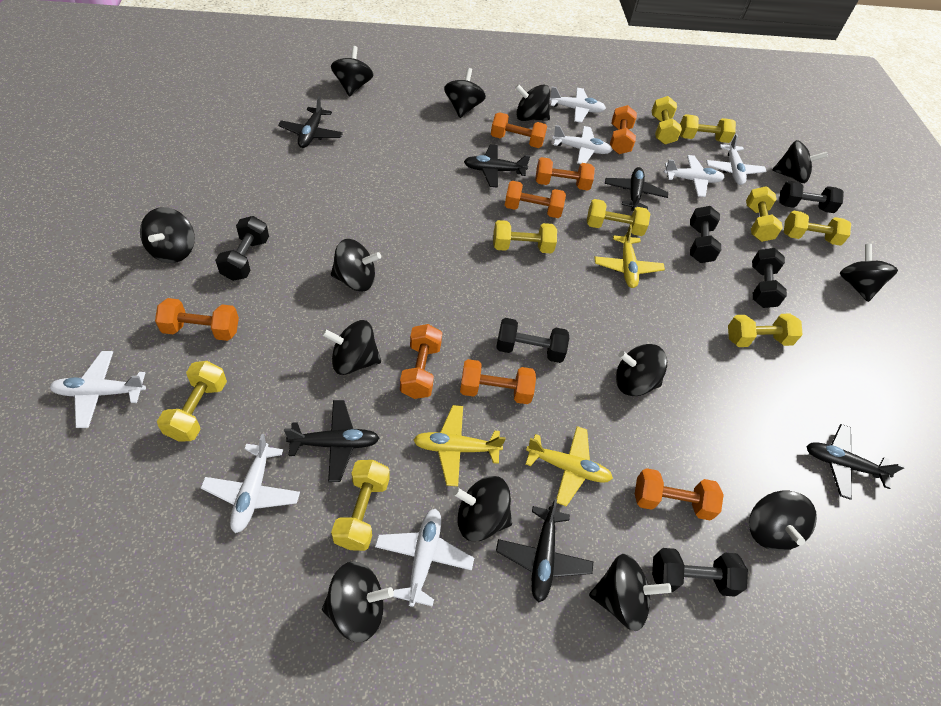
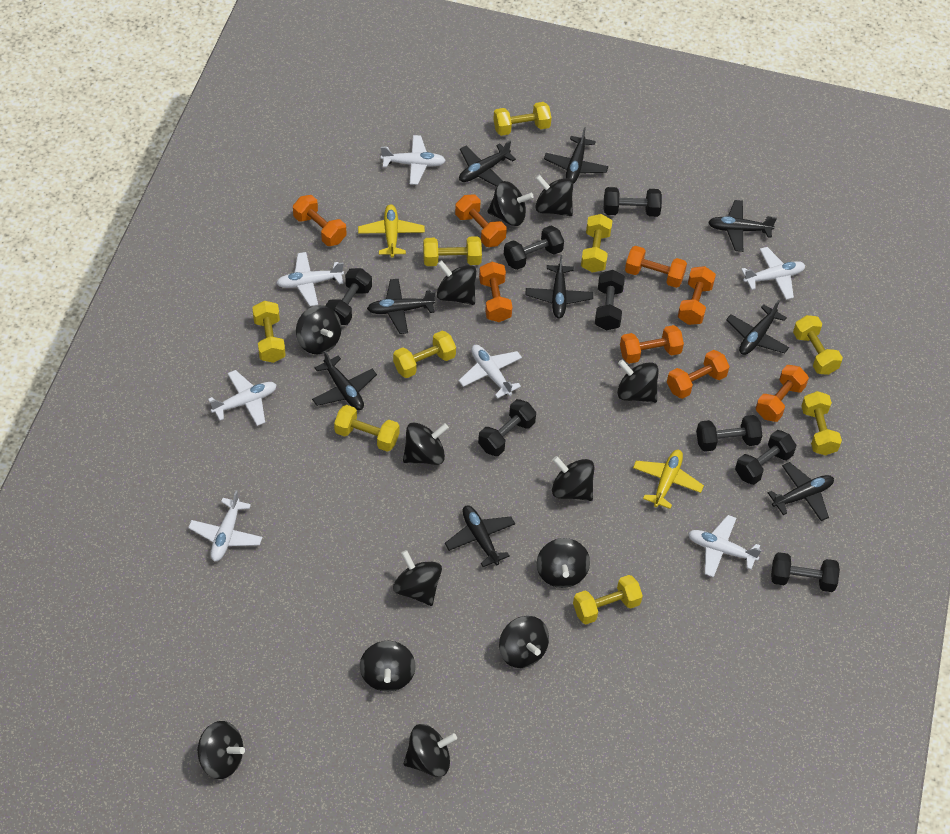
black dumbbell: 6 -> 8
black plane: 6 -> 9
yellow plane: 3 -> 2

